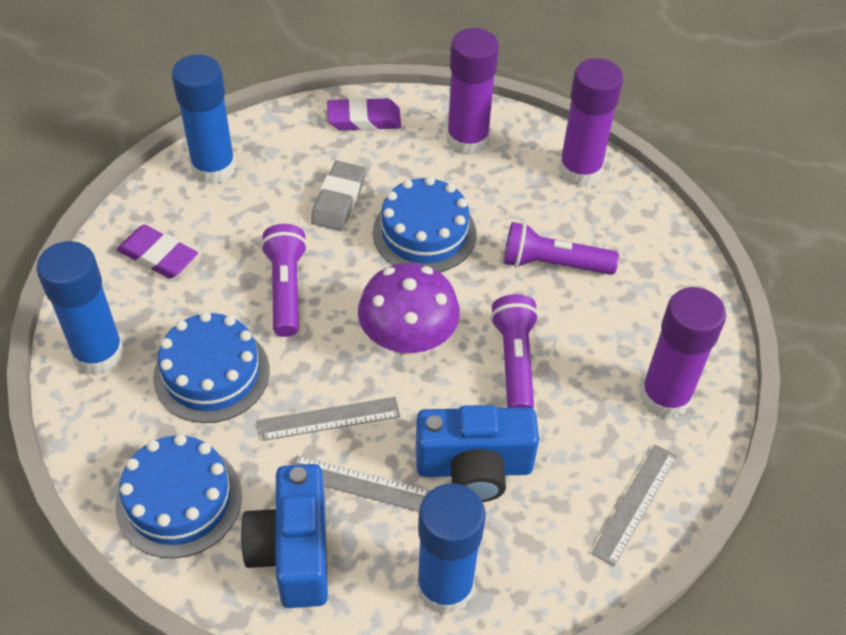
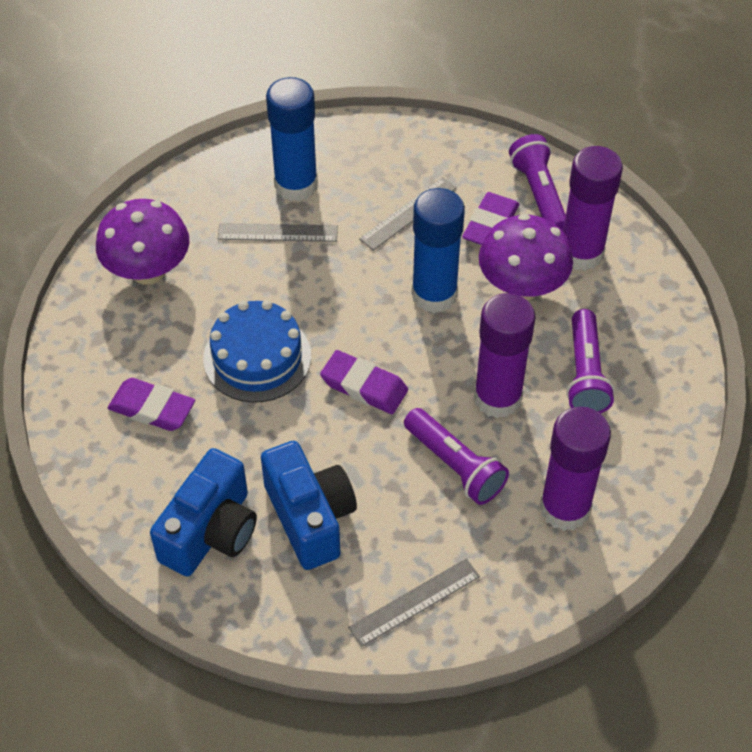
blue cake: 3 -> 1
blue glue stick: 3 -> 2
grey eraser: 1 -> 0
purple eraser: 2 -> 3
purple mushroom: 1 -> 2

